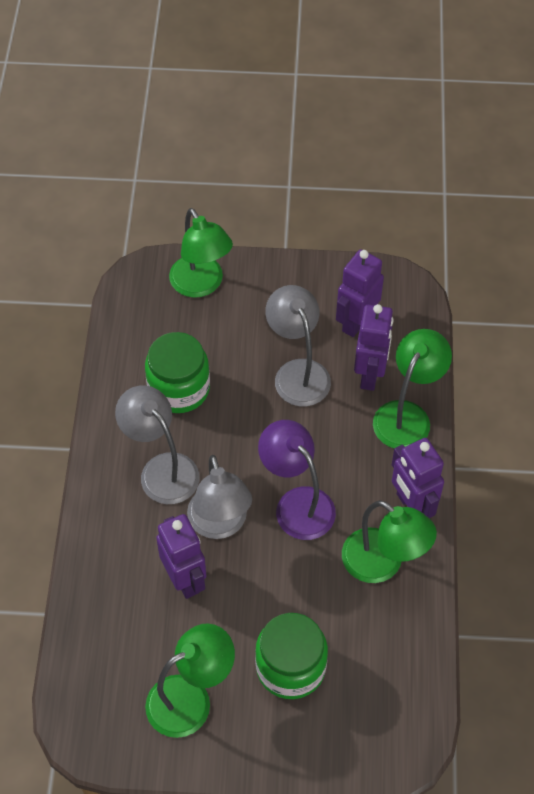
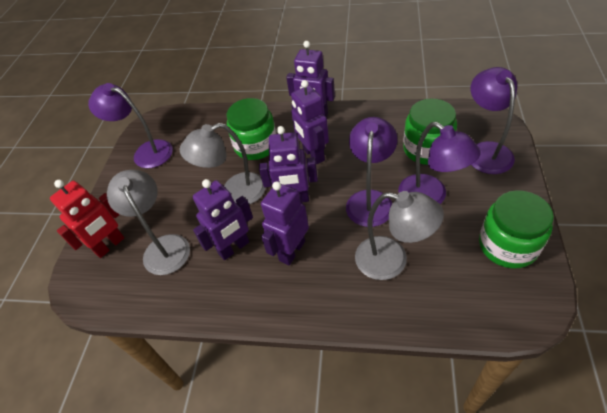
green jar: 2 -> 3
green lamp: 4 -> 0
purple lamp: 1 -> 4
purple robot: 4 -> 5
red robot: 0 -> 1

